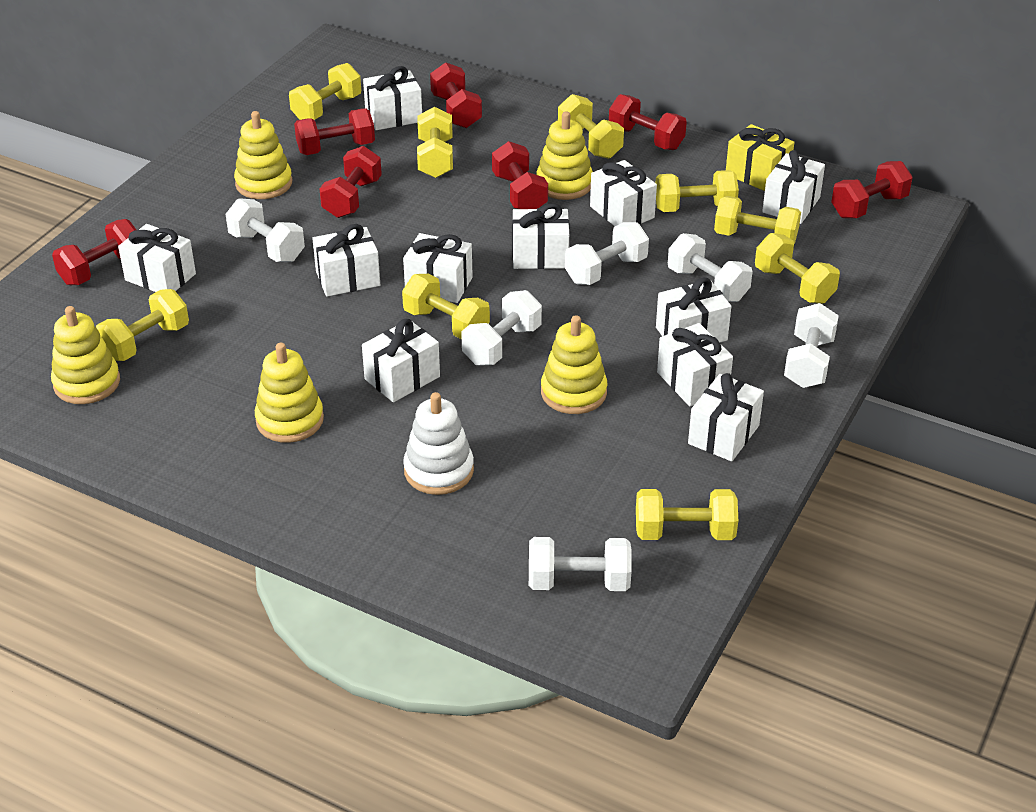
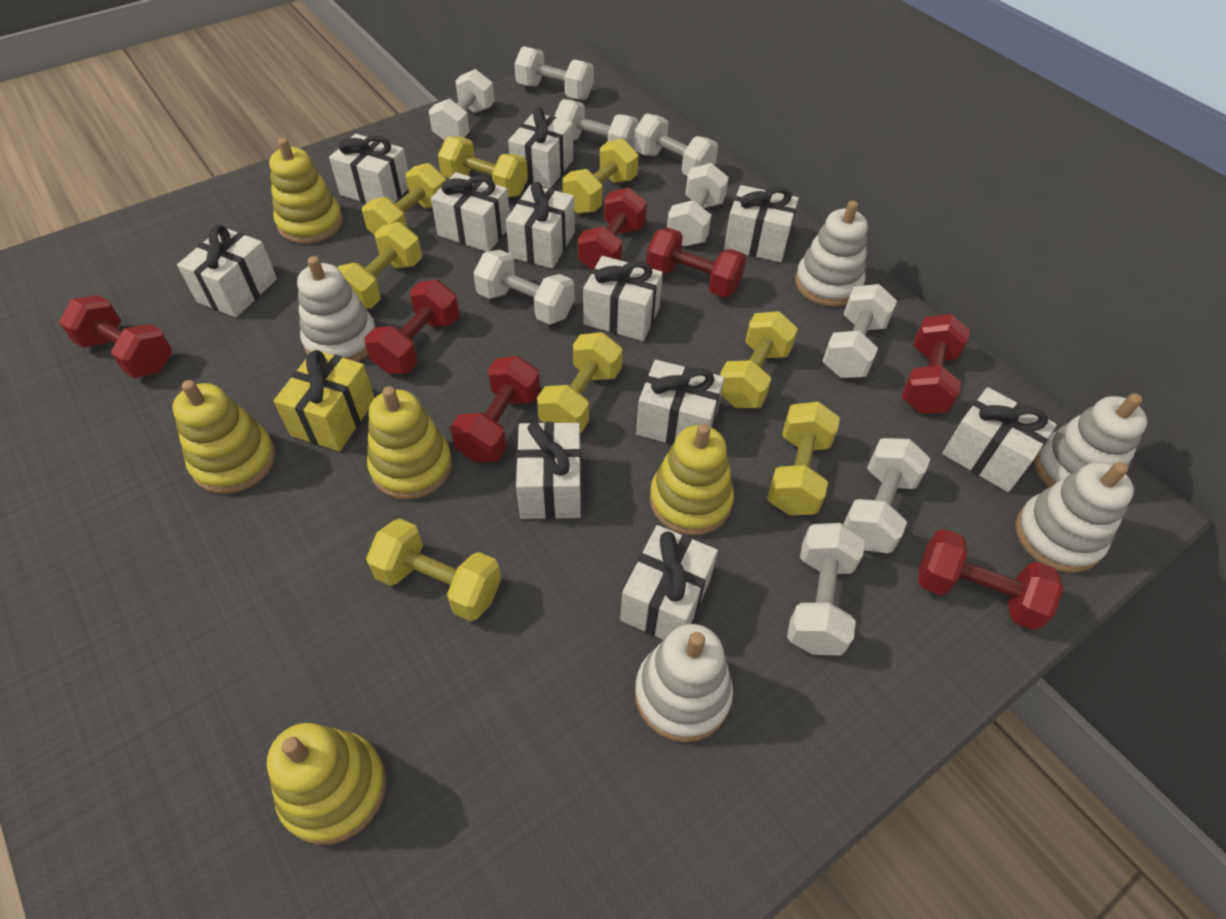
white dumbbell: 6 -> 9
white stacking toy: 1 -> 5
yellow dumbbell: 9 -> 8

